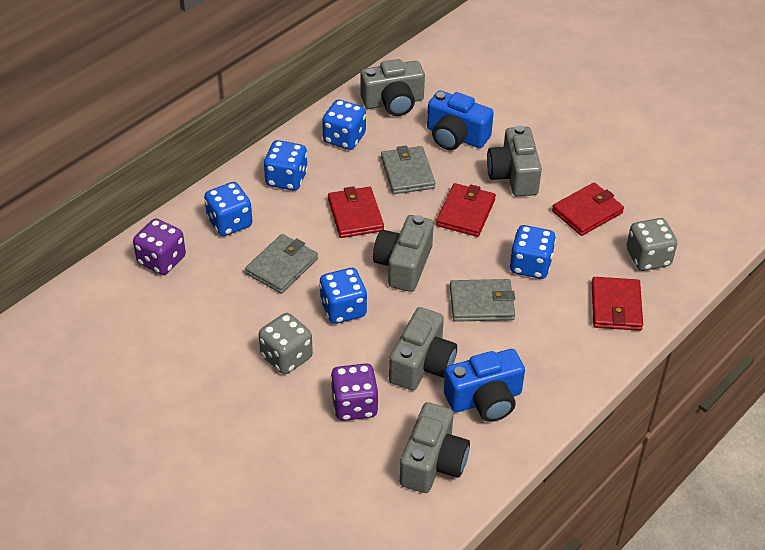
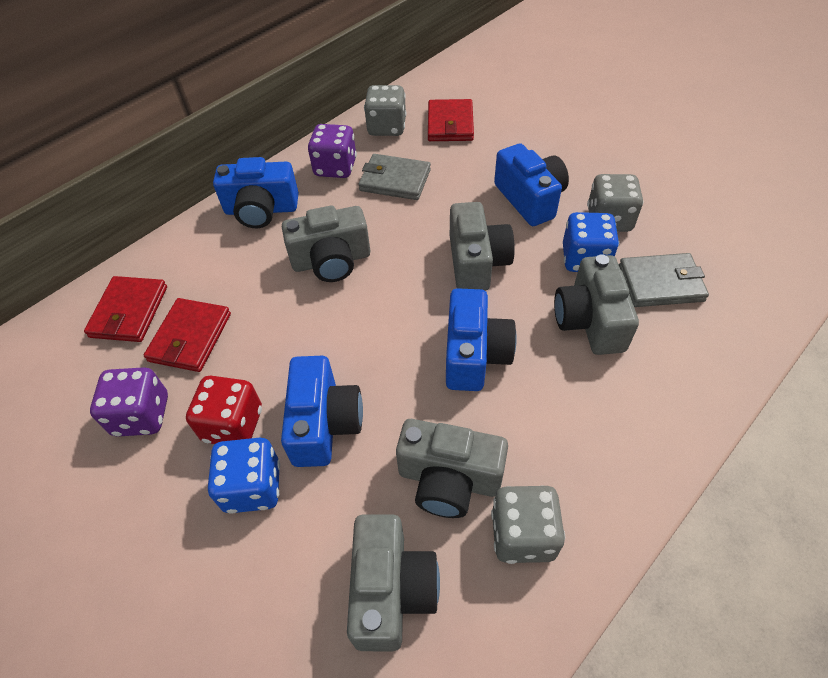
blue camera: 2 -> 4
blue dice: 5 -> 2
grey dice: 2 -> 3
grey wallet: 3 -> 2
red dice: 0 -> 1
red wallet: 4 -> 3

